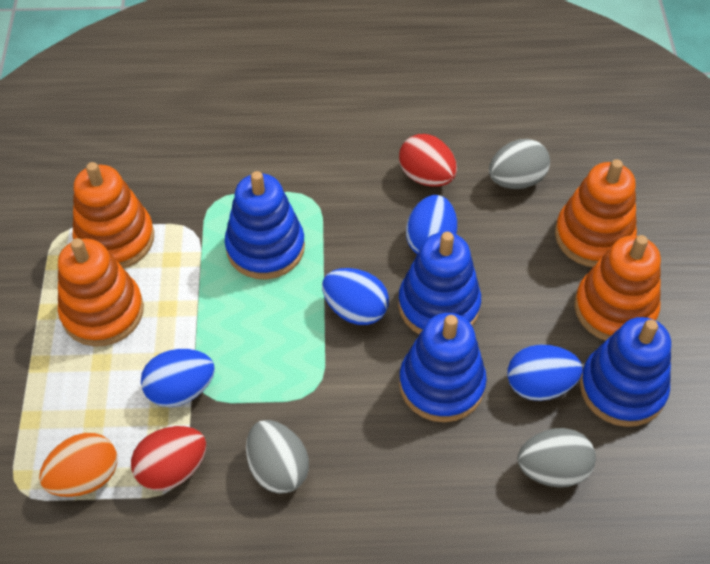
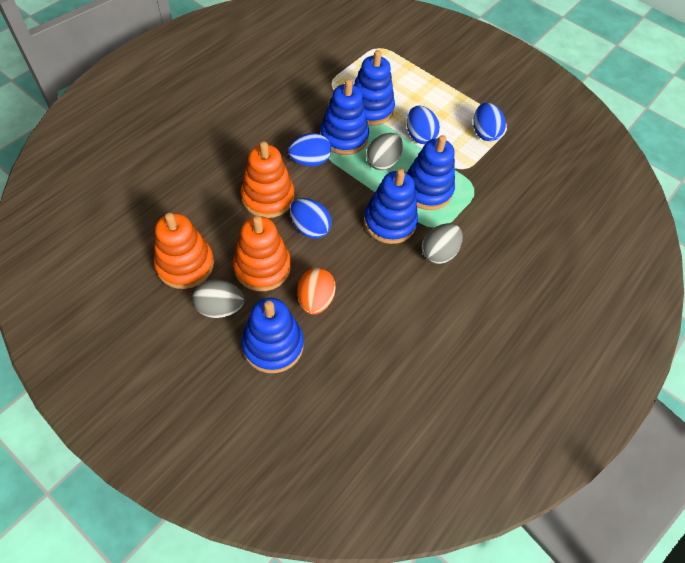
blue stacking toy: 4 -> 5
orange stacking toy: 4 -> 3
red egg: 2 -> 0

